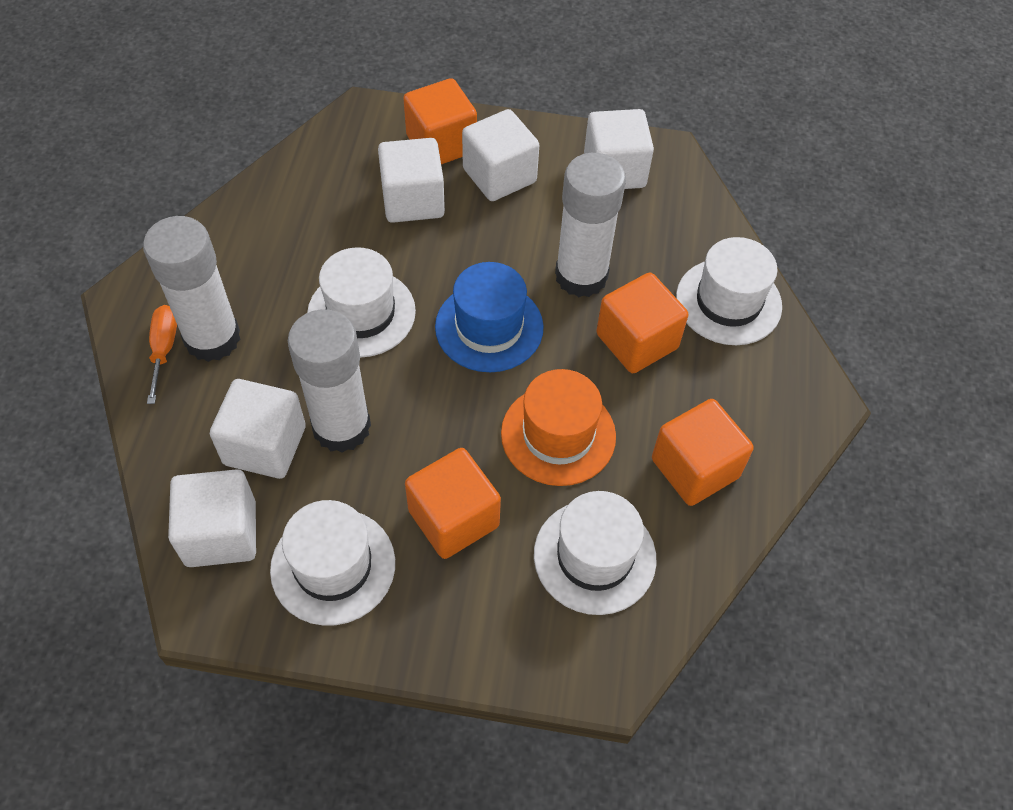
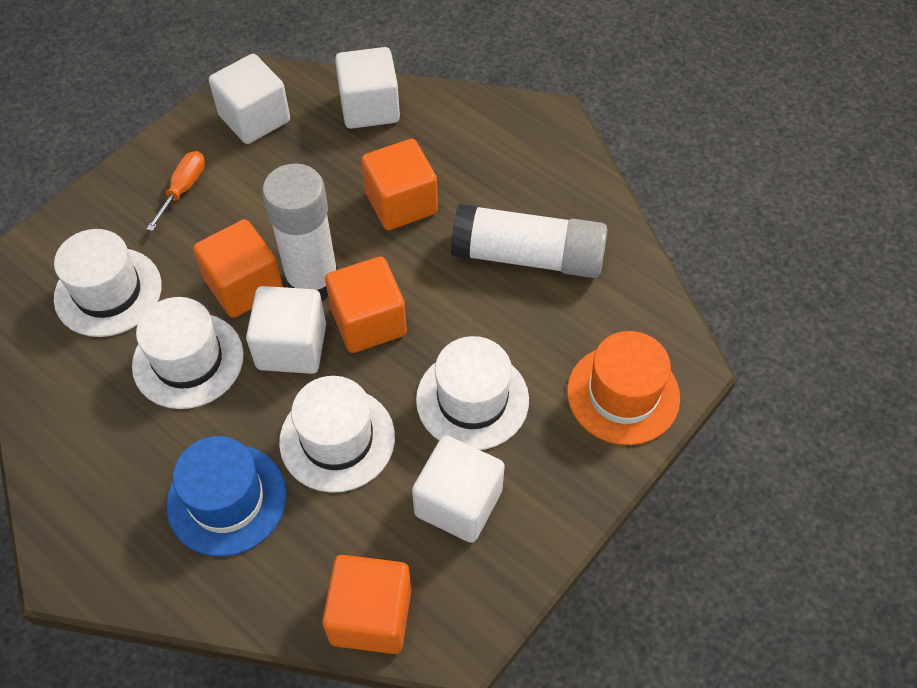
white cube: 5 -> 4
white glue stick: 3 -> 2

